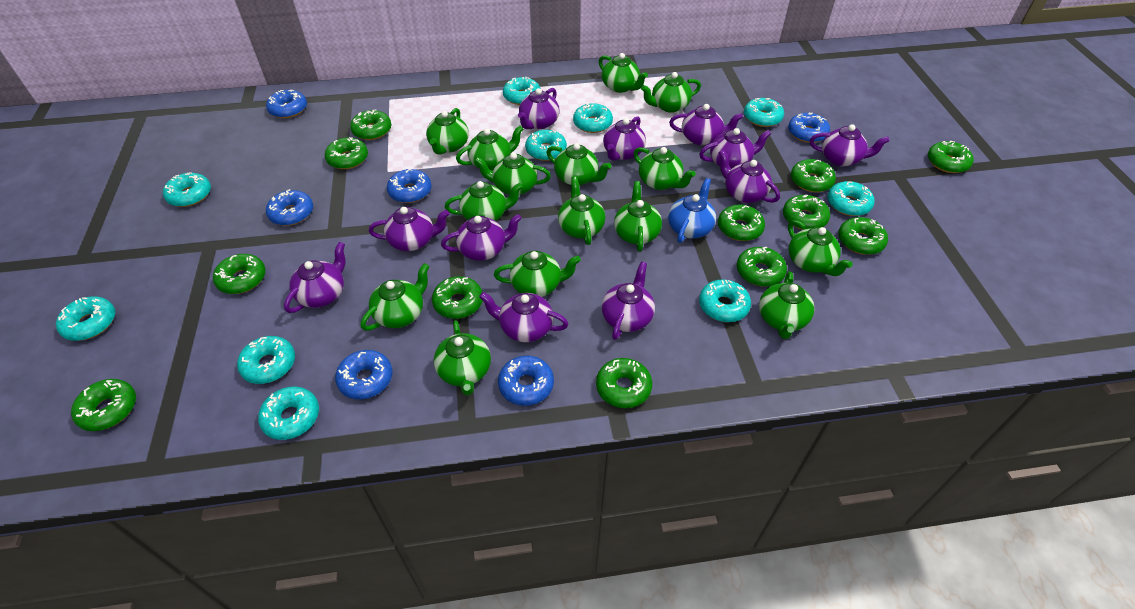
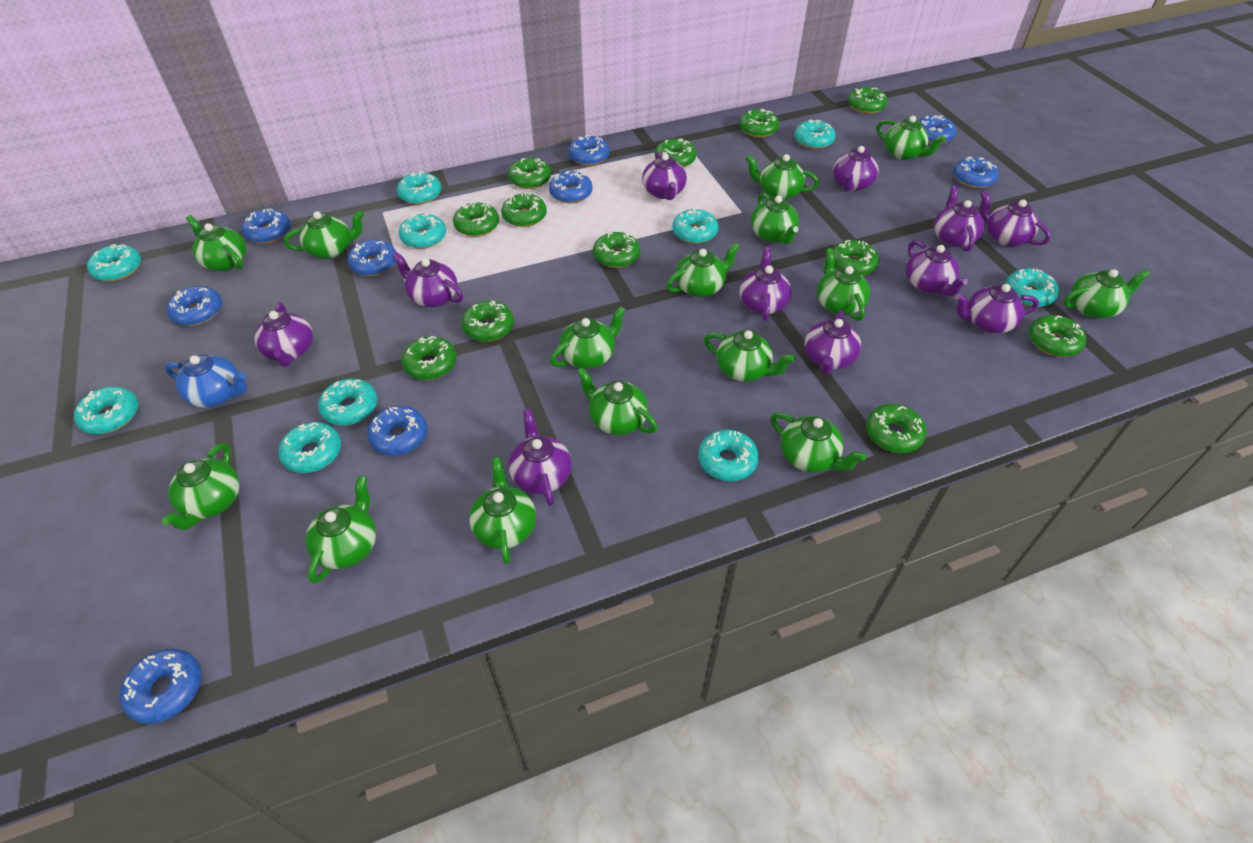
blue donut: 6 -> 9

